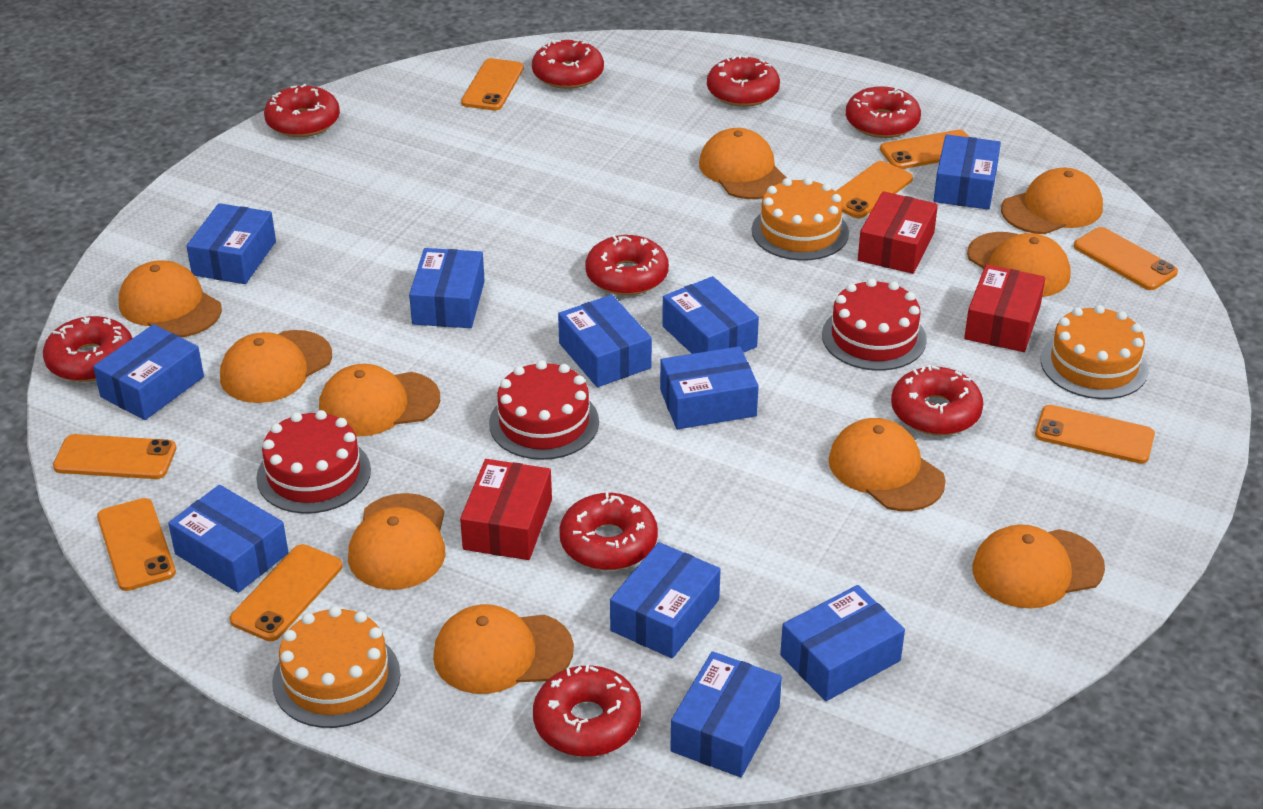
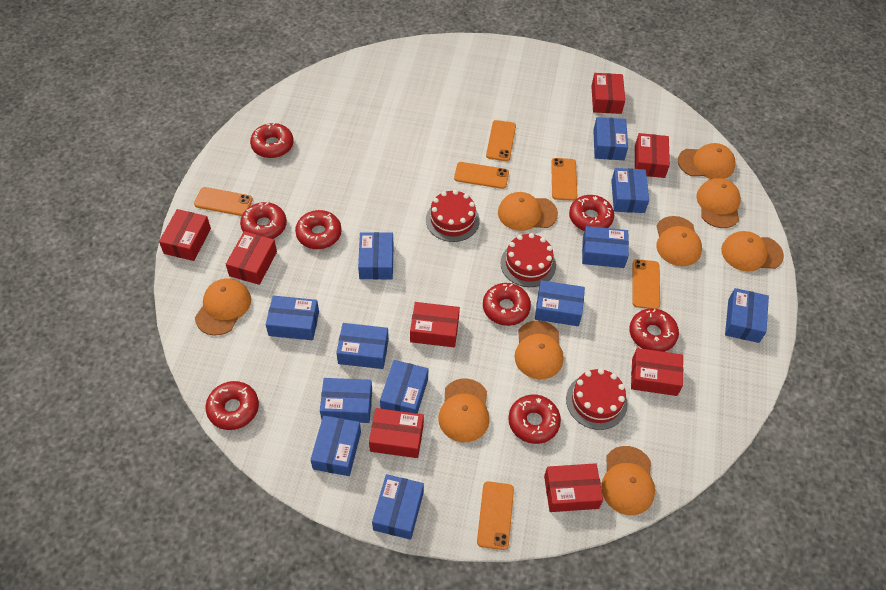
blue box: 11 -> 12
orange cake: 3 -> 0
orange cap: 10 -> 9
orange phone: 8 -> 6
red box: 3 -> 8
red donut: 9 -> 8

